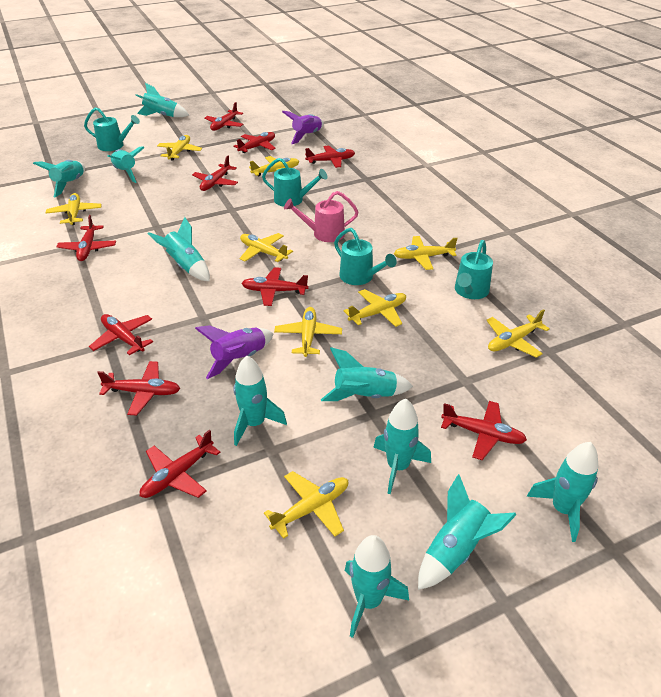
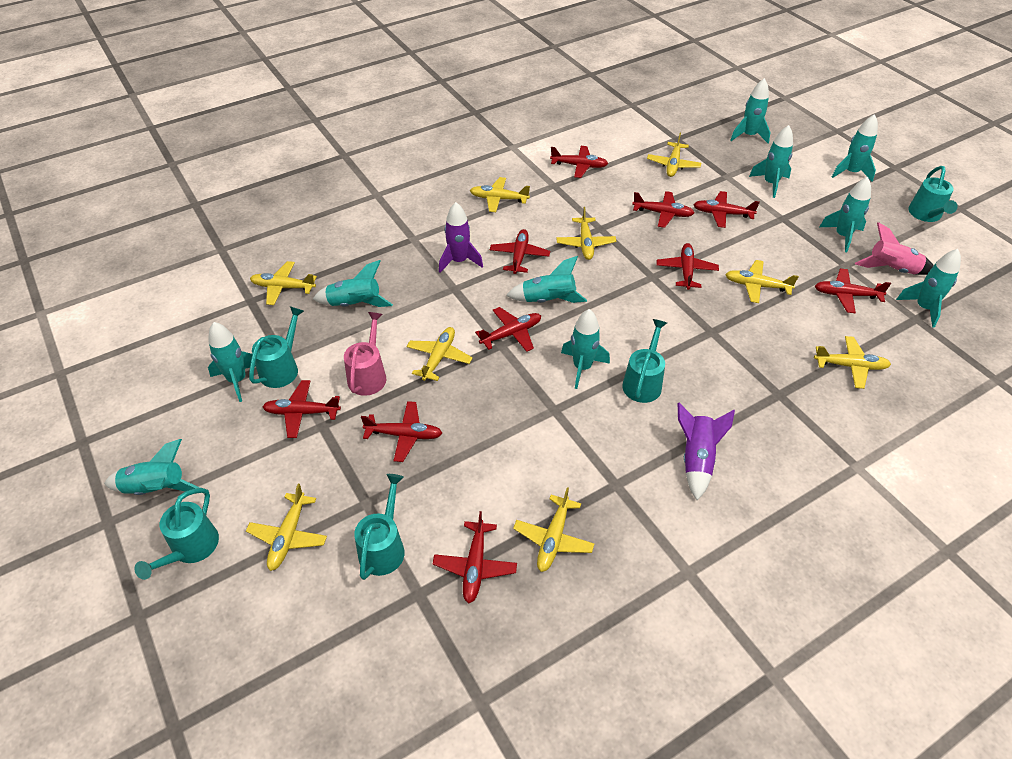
pink rocket: 0 -> 1
turquoise watering can: 4 -> 5

